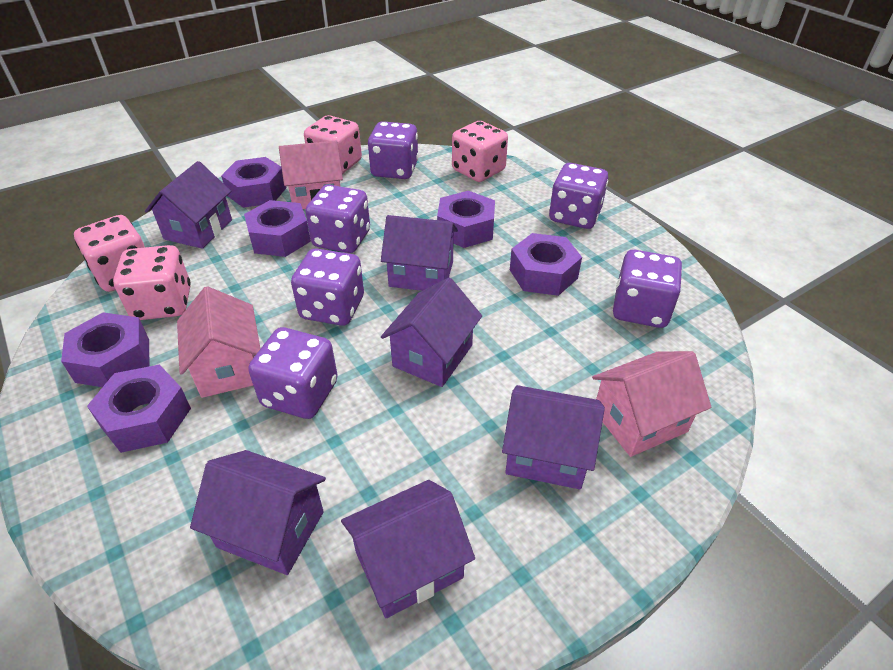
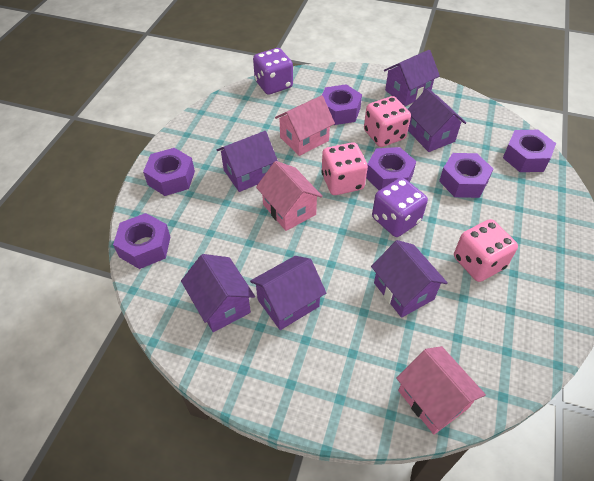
pink dice: 4 -> 3
purple dice: 6 -> 2

